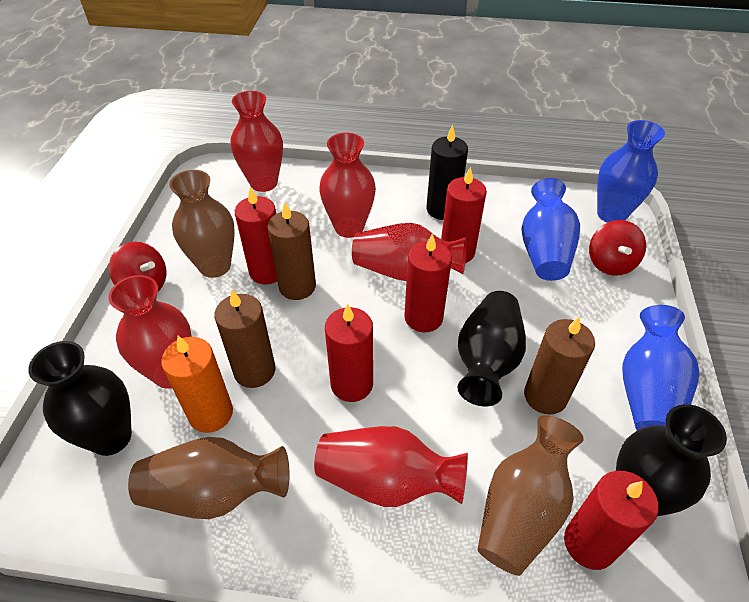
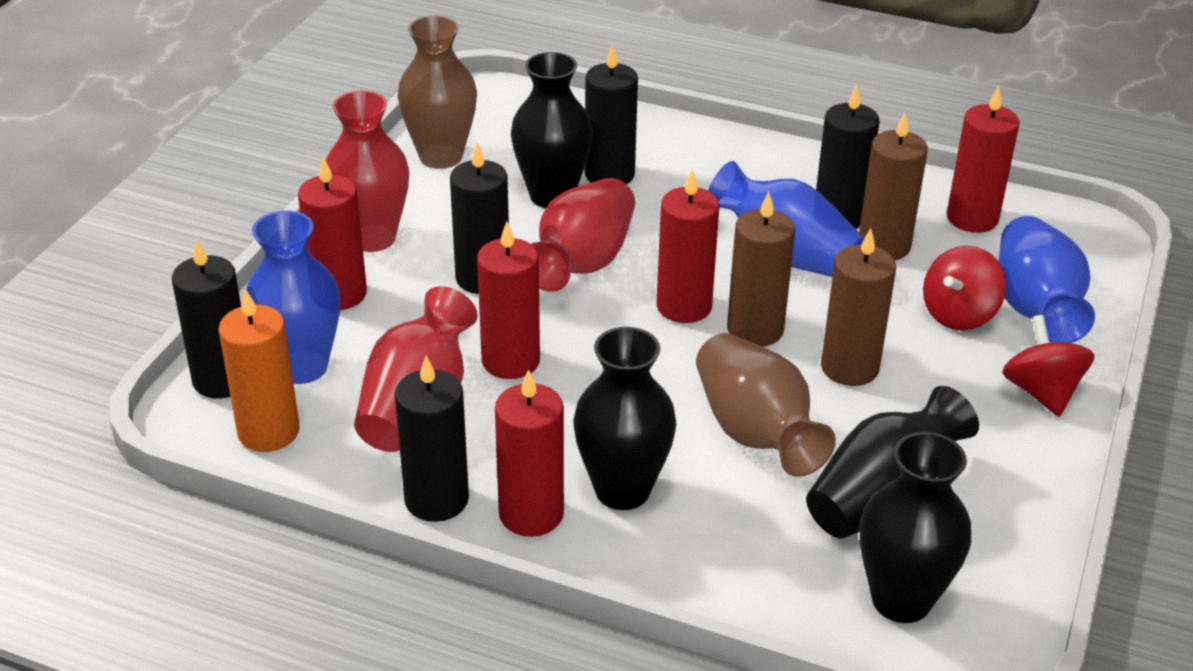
black candle: 1 -> 5
black vase: 3 -> 4
brown vase: 3 -> 2
red vase: 5 -> 3

